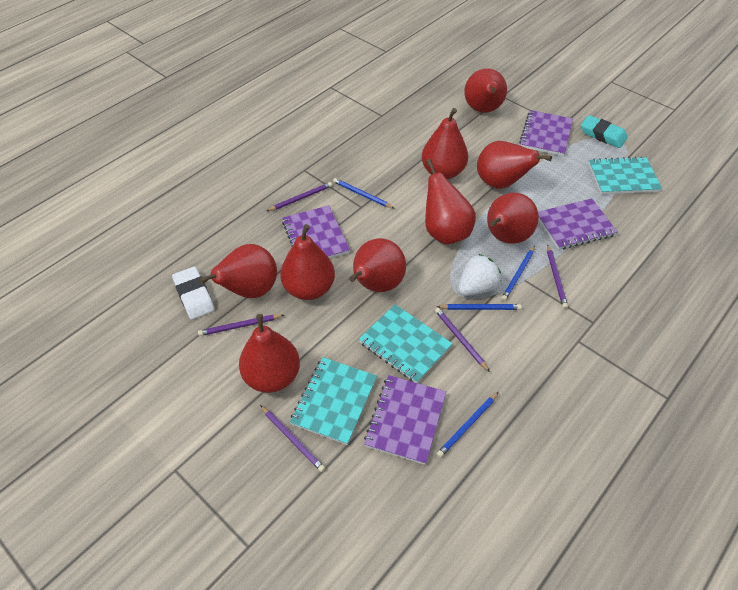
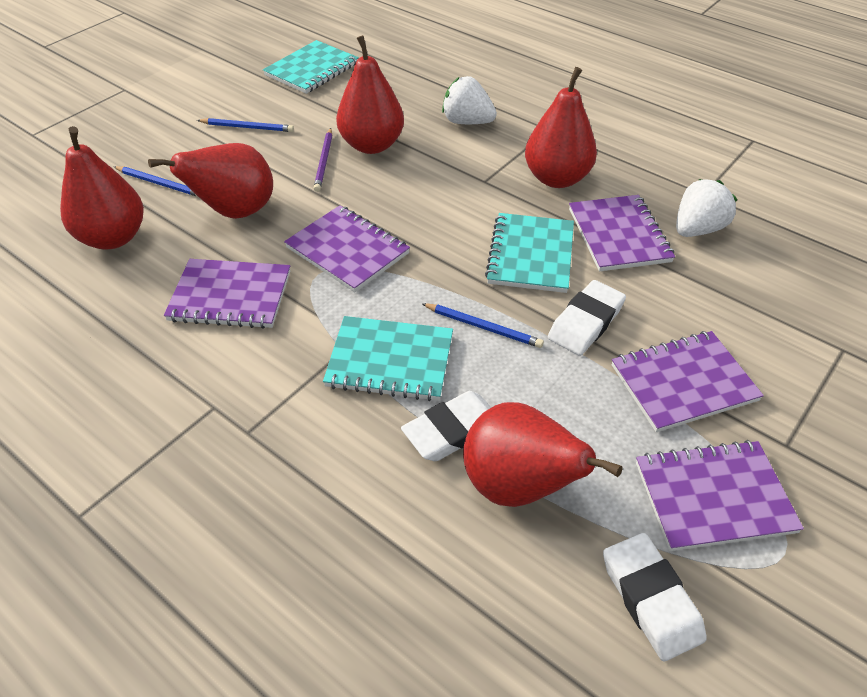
blue pencil: 4 -> 3
purple notebook: 4 -> 5
purple pencil: 5 -> 1
red pear: 9 -> 5
turquoise eraser: 1 -> 0
white eraser: 1 -> 3
white strawberry: 1 -> 2

